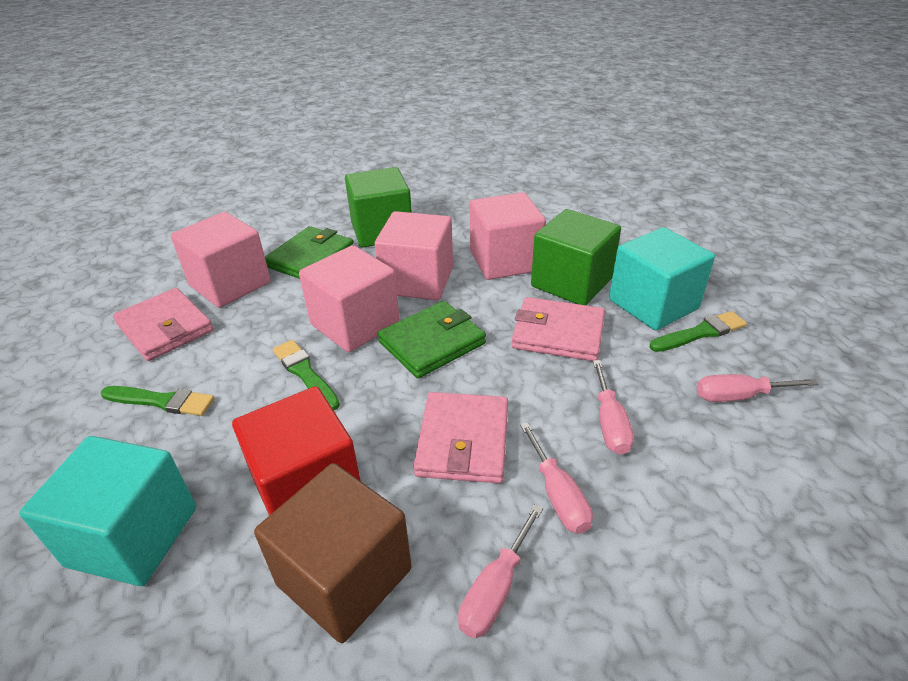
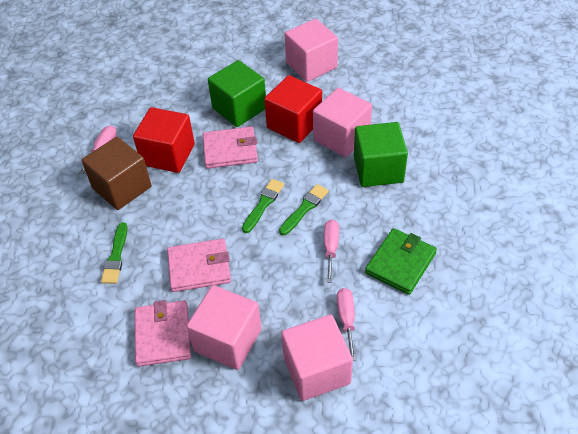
green wallet: 2 -> 1
pink screwdriver: 4 -> 3
red cube: 1 -> 2
turquoise cube: 2 -> 0

